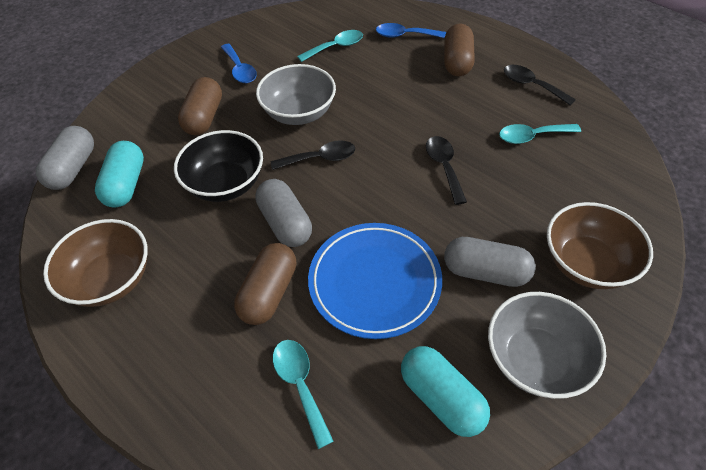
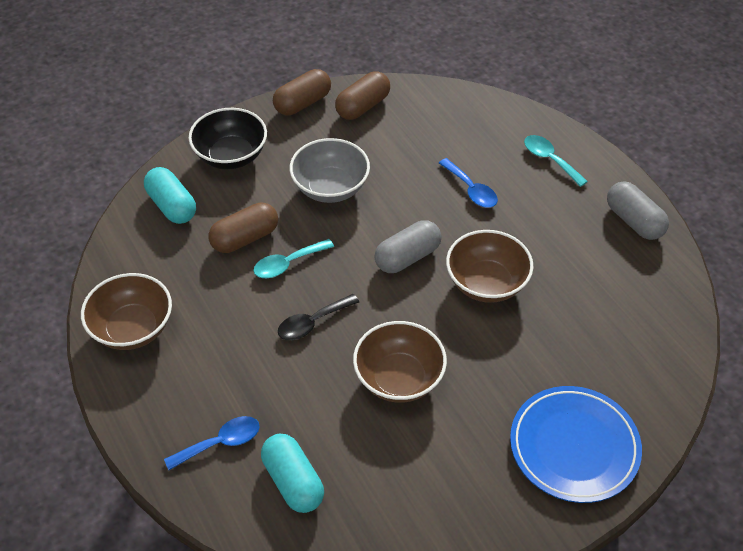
black spoon: 3 -> 1
brown bowl: 2 -> 3
grey bowl: 2 -> 1
grey capsule: 3 -> 2
turquoise spoon: 3 -> 2

